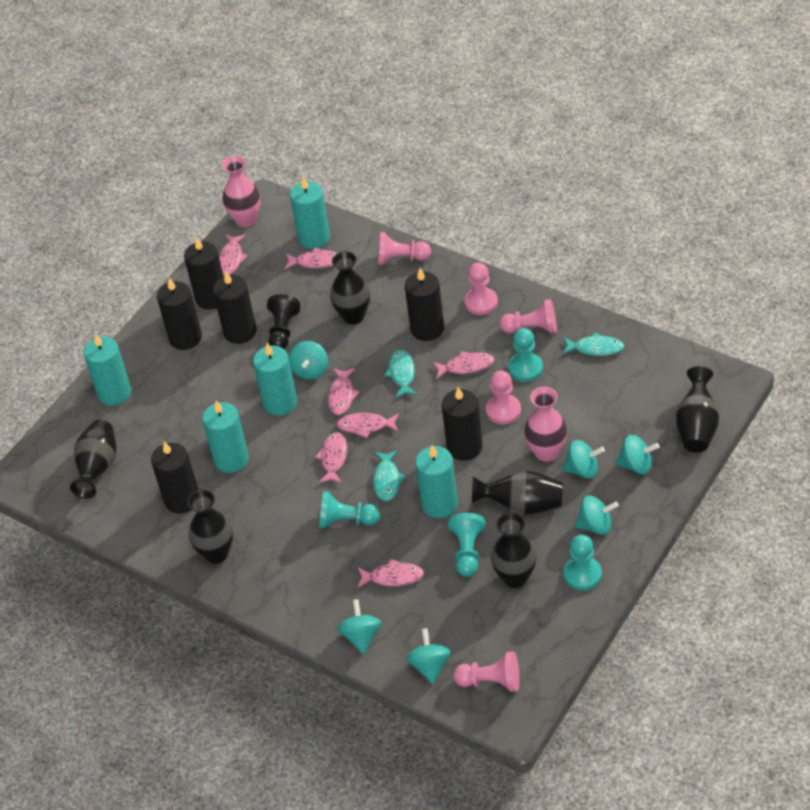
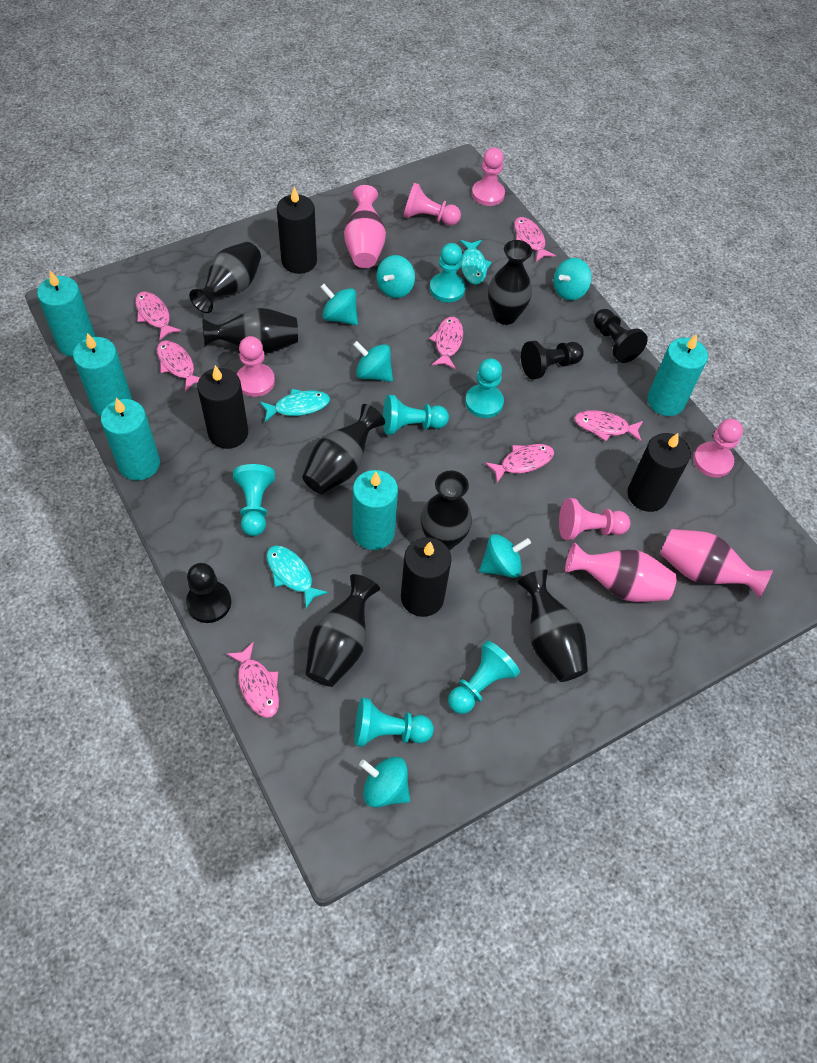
black candle: 6 -> 4
black pawn: 1 -> 3
black vase: 6 -> 7
pink vase: 2 -> 3
turquoise pawn: 4 -> 6

